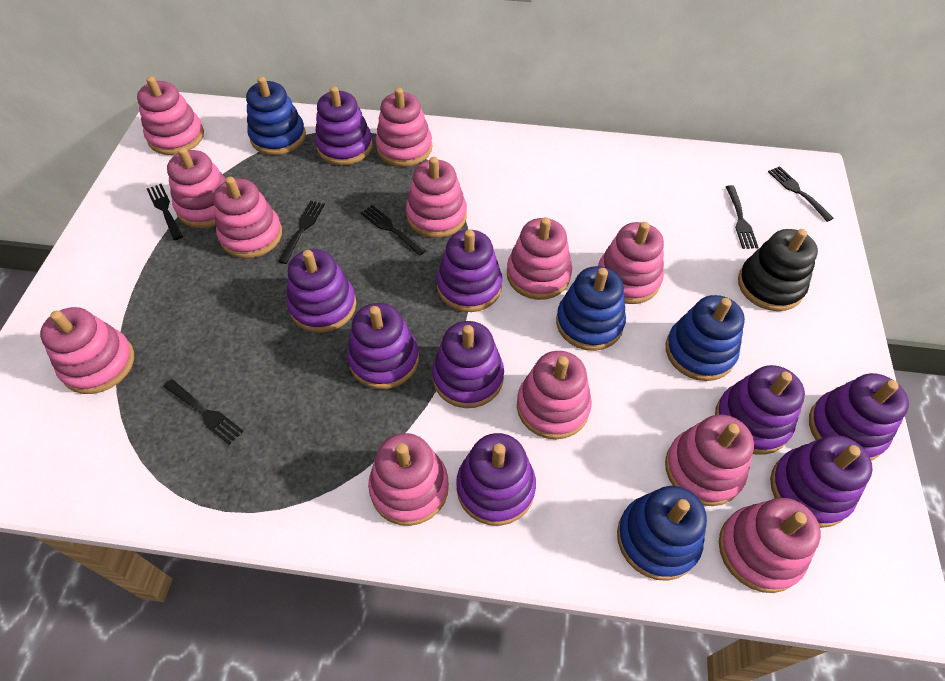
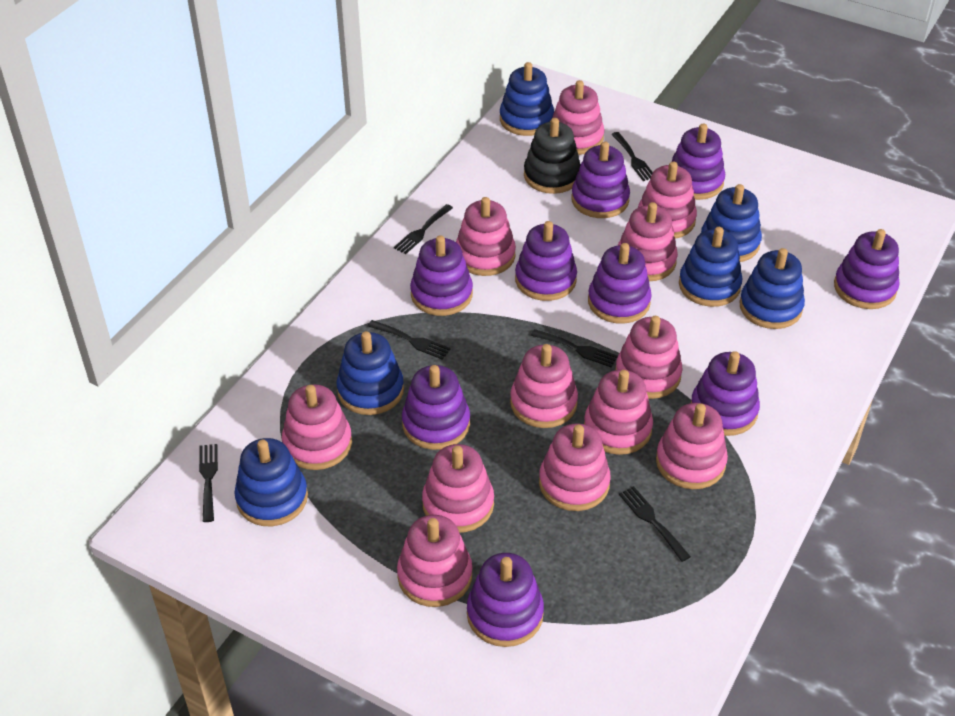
blue stacking toy: 4 -> 6

